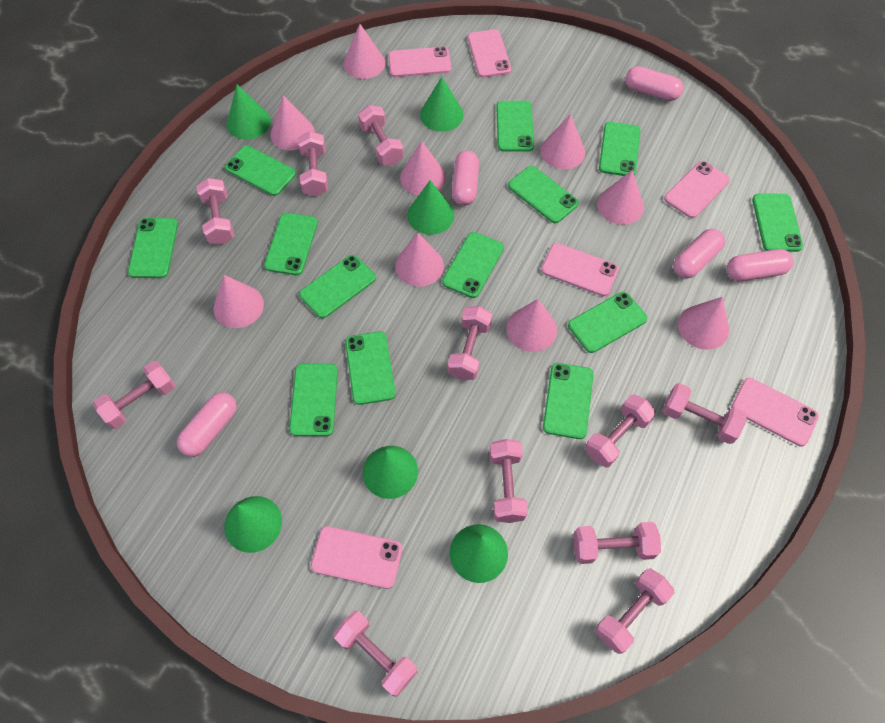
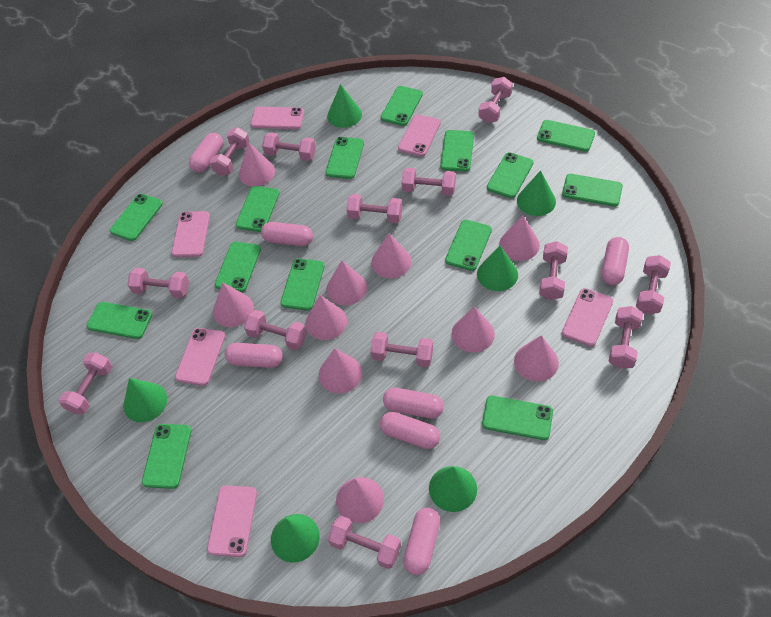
green phone: 13 -> 14
pink capsule: 5 -> 7
pink cone: 9 -> 10
pink dumbbell: 11 -> 13

